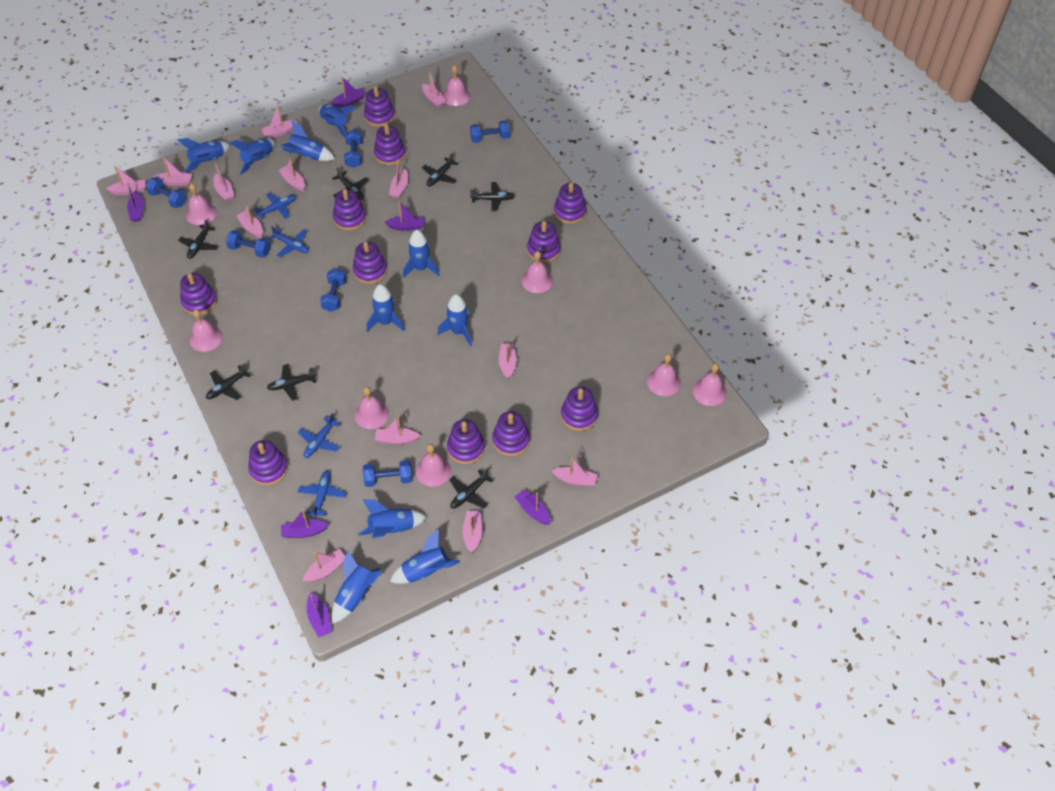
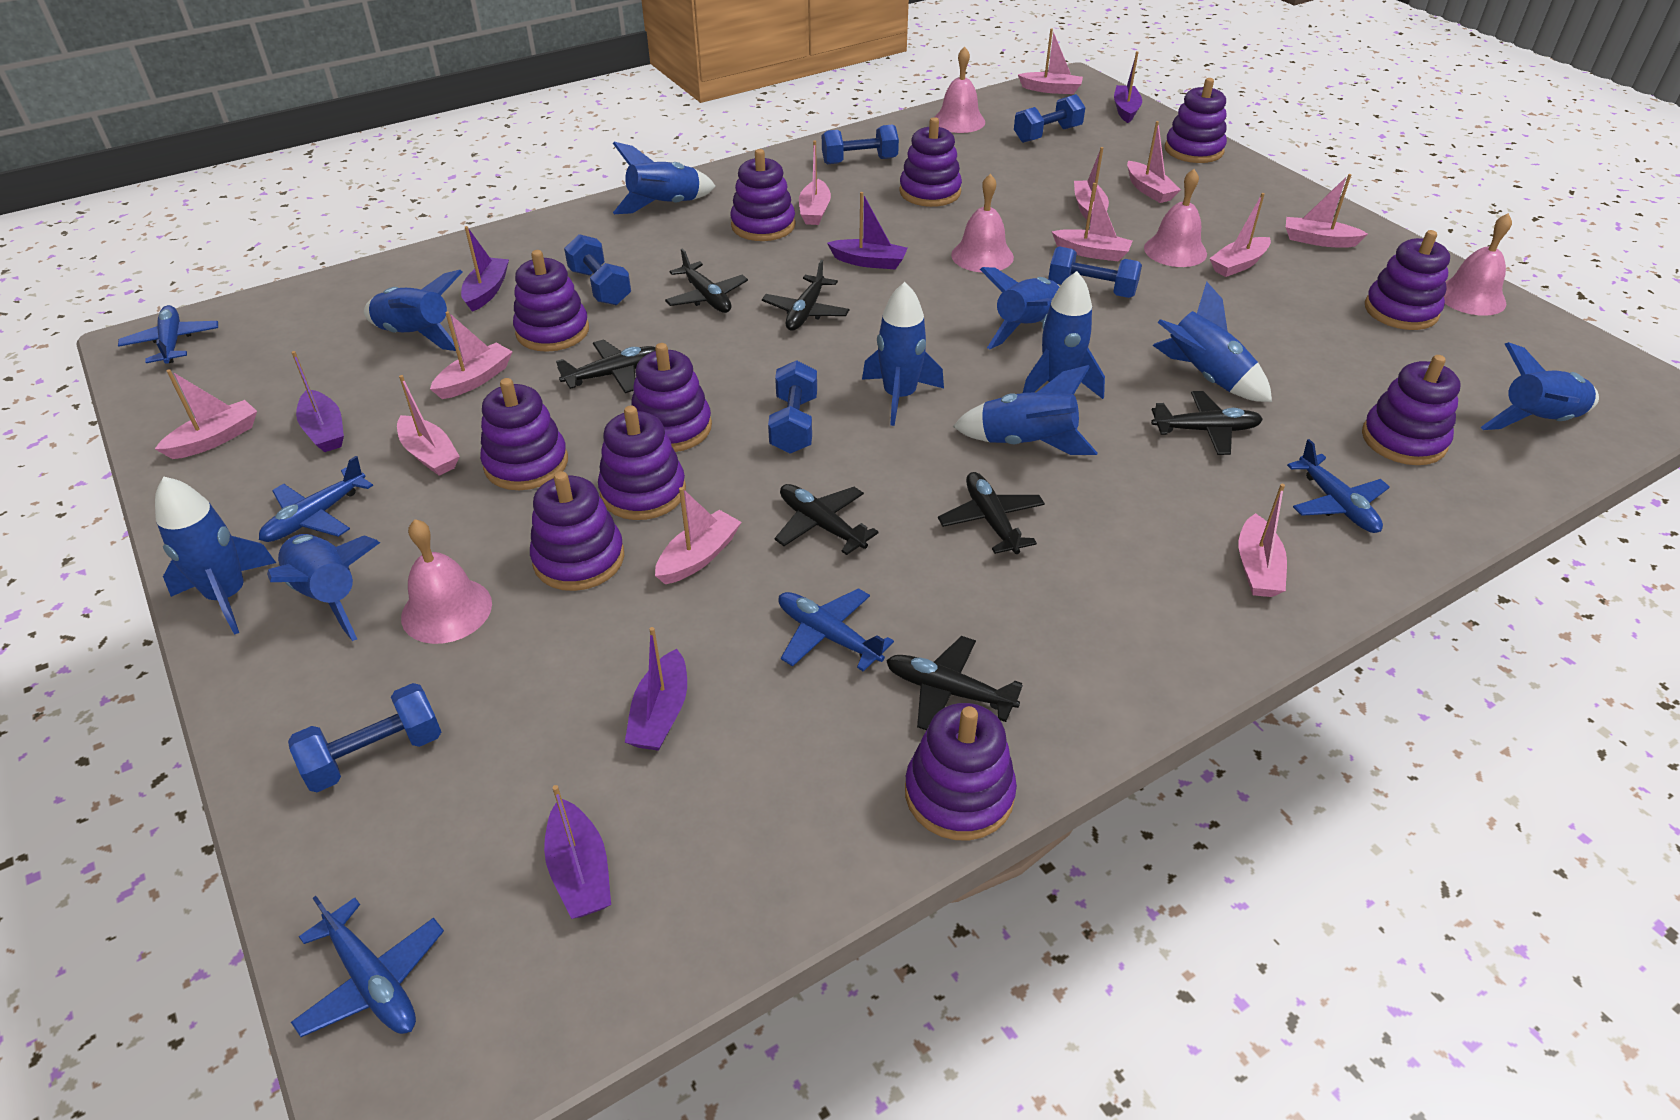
blue plane: 4 -> 5
pink bell: 8 -> 5
pink boat: 13 -> 12

